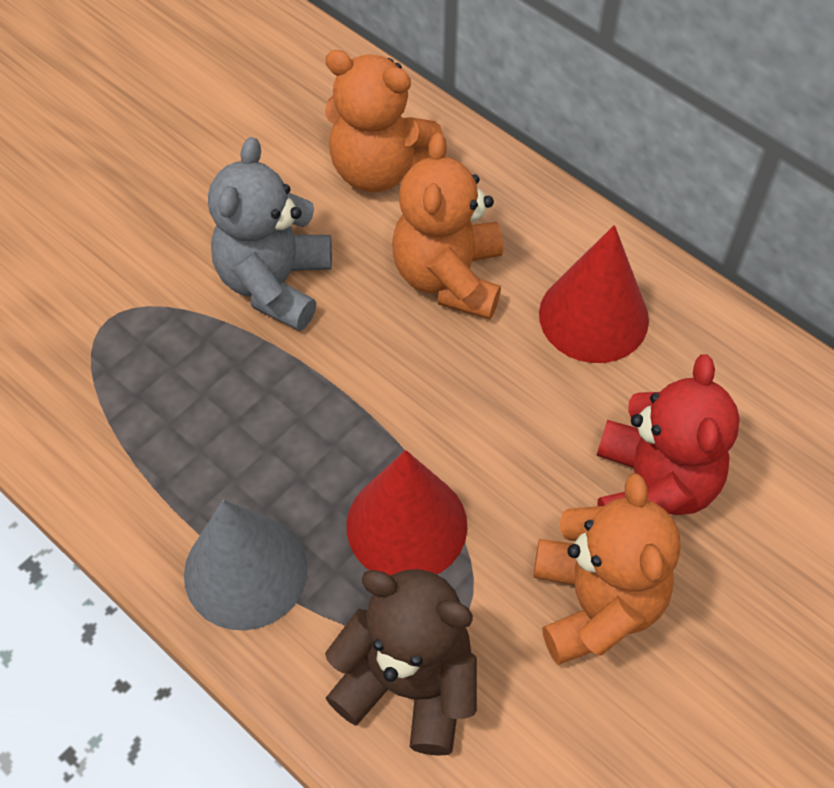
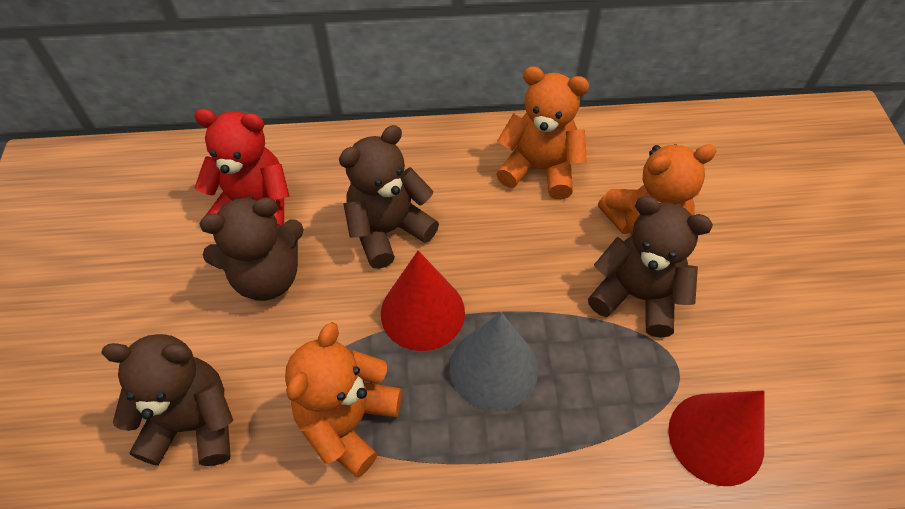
brown teddy bear: 1 -> 4
grey teddy bear: 1 -> 0

